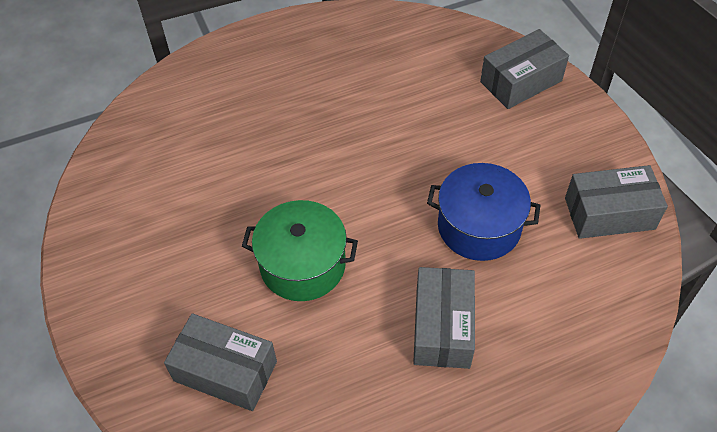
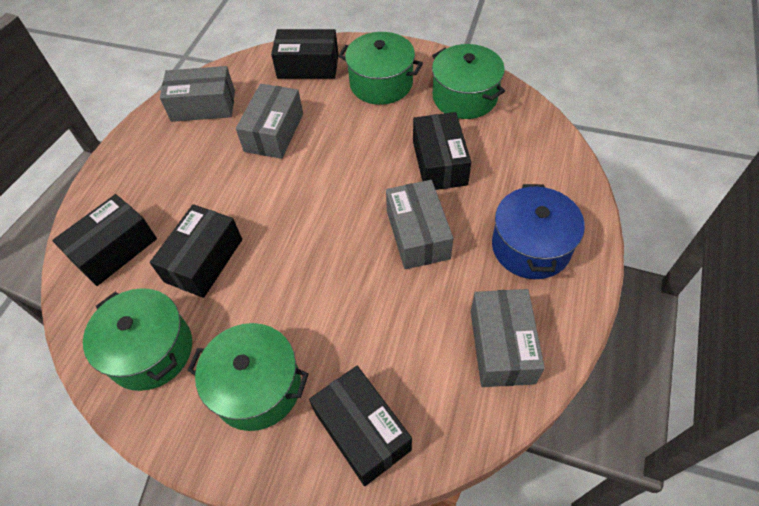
black box: 0 -> 5
green pot: 1 -> 4

